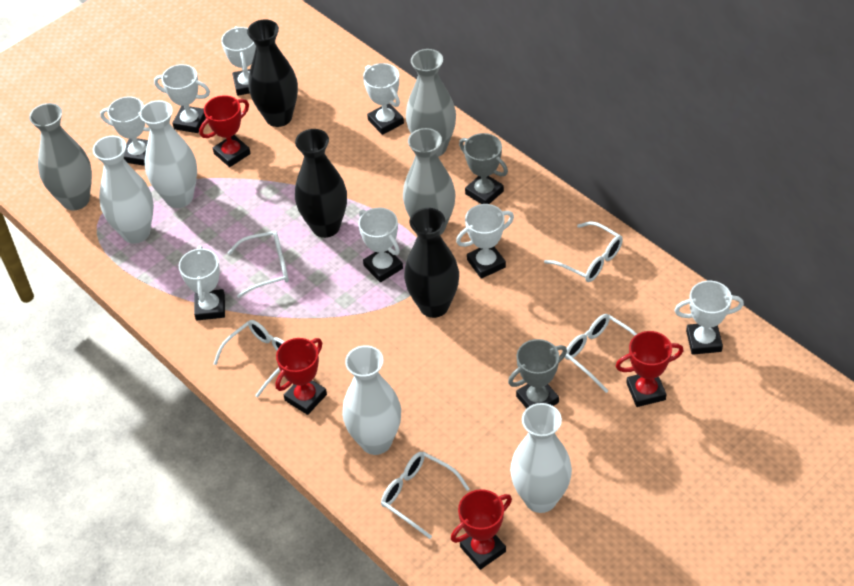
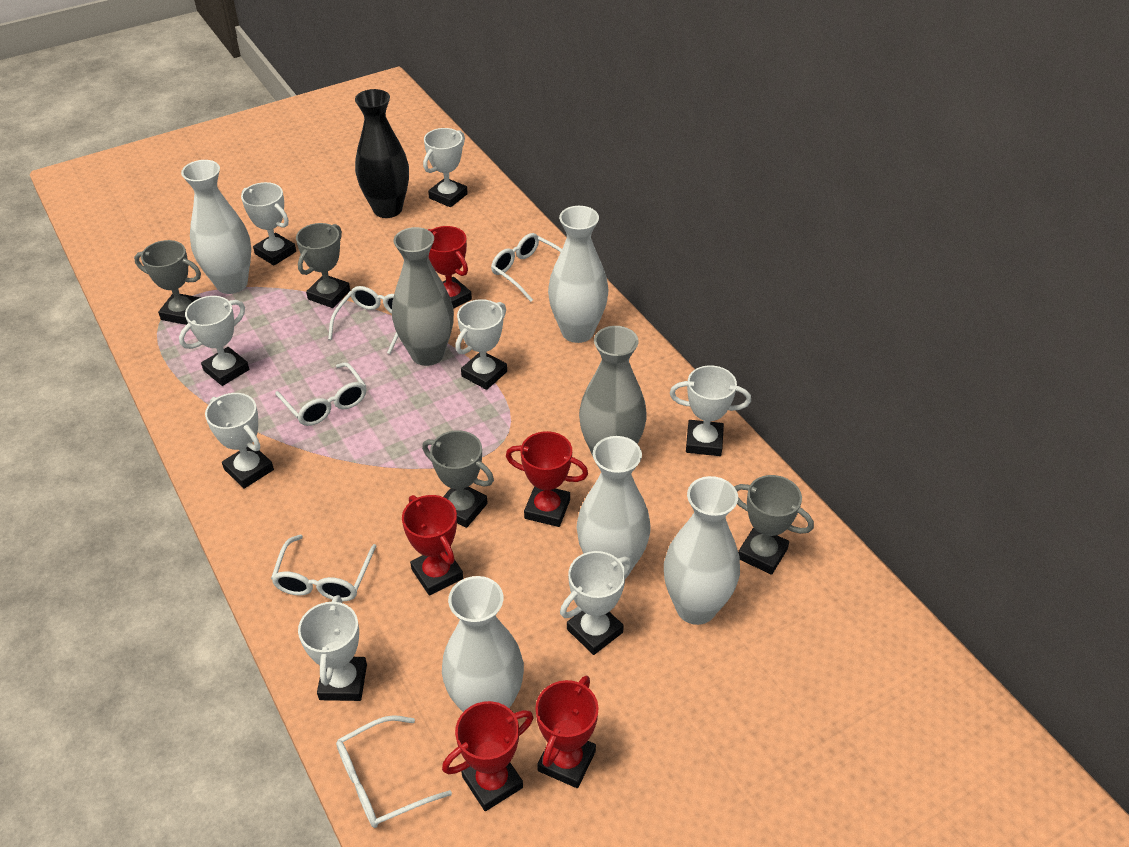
black vase: 3 -> 1
grey trophy: 2 -> 4
grey vase: 3 -> 2
red trophy: 4 -> 5
white vase: 4 -> 5

